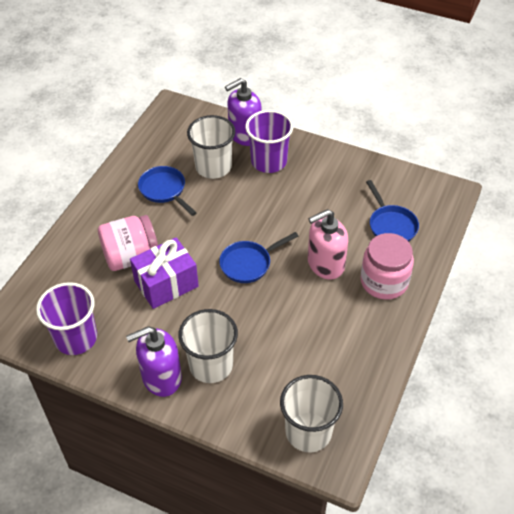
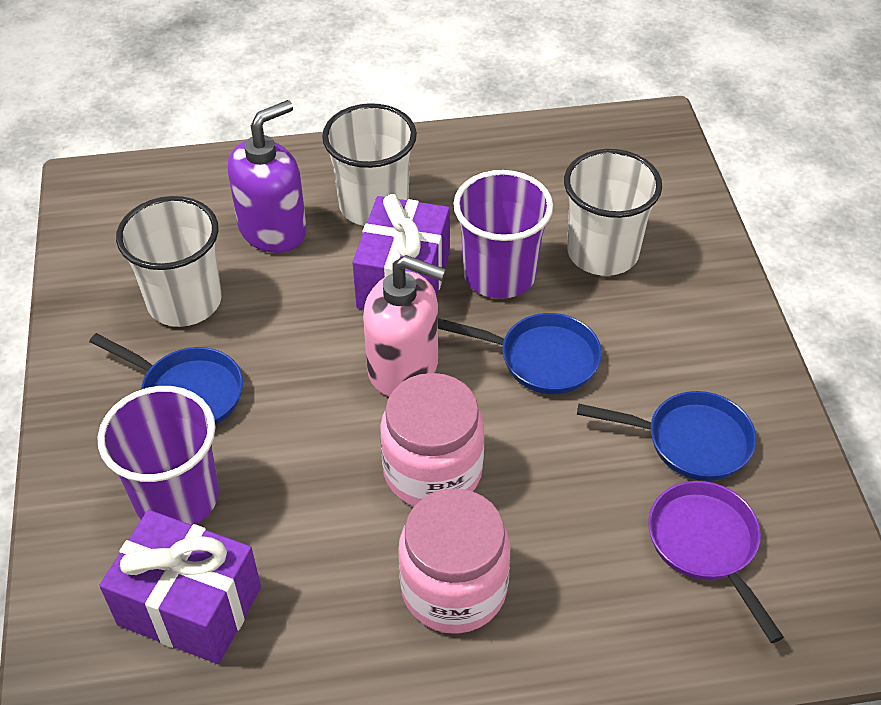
purple gift: 1 -> 2
purple pan: 0 -> 1
purple soap dispenser: 2 -> 1

